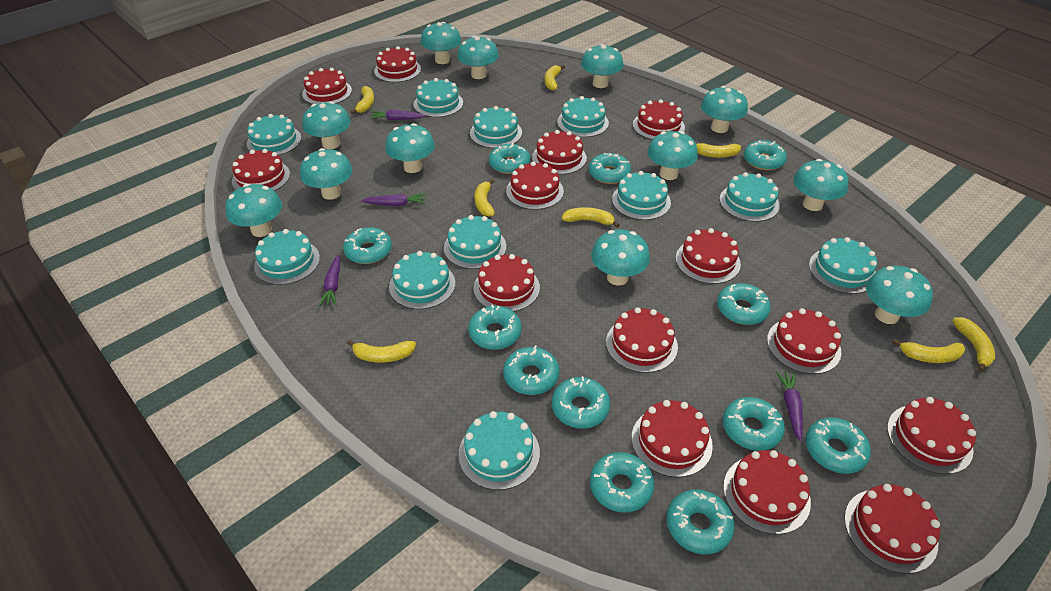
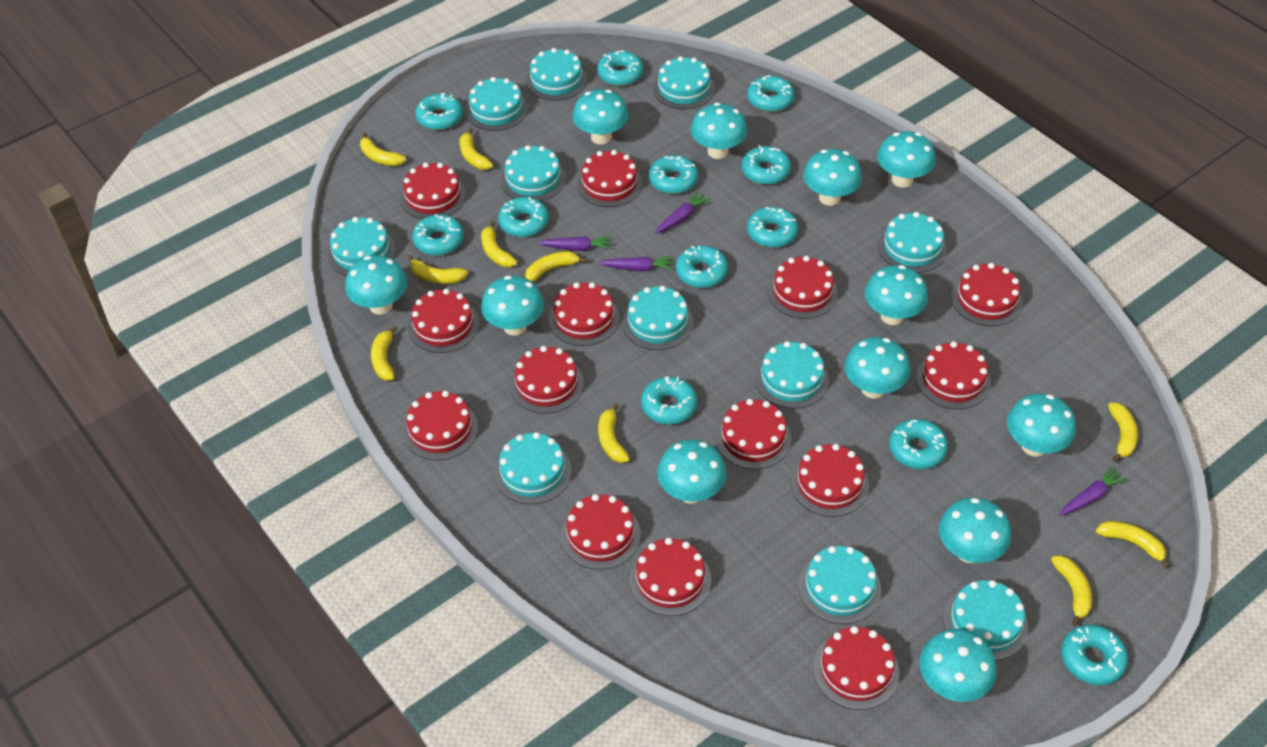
yellow banana: 8 -> 10

